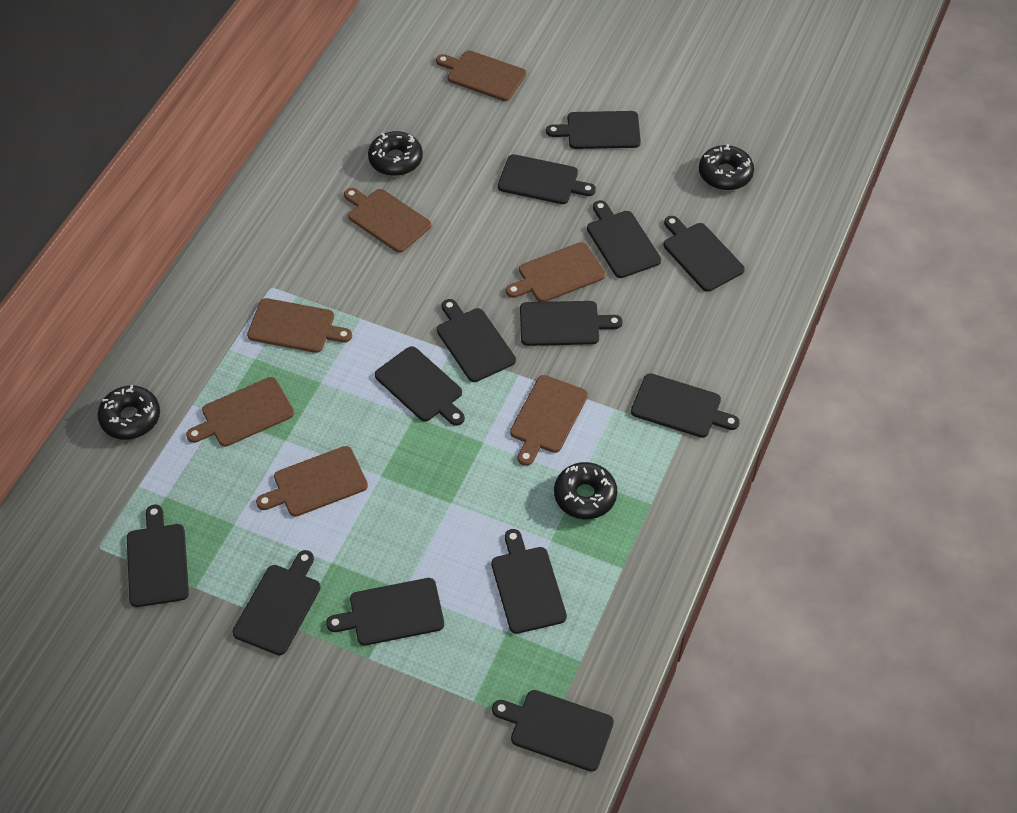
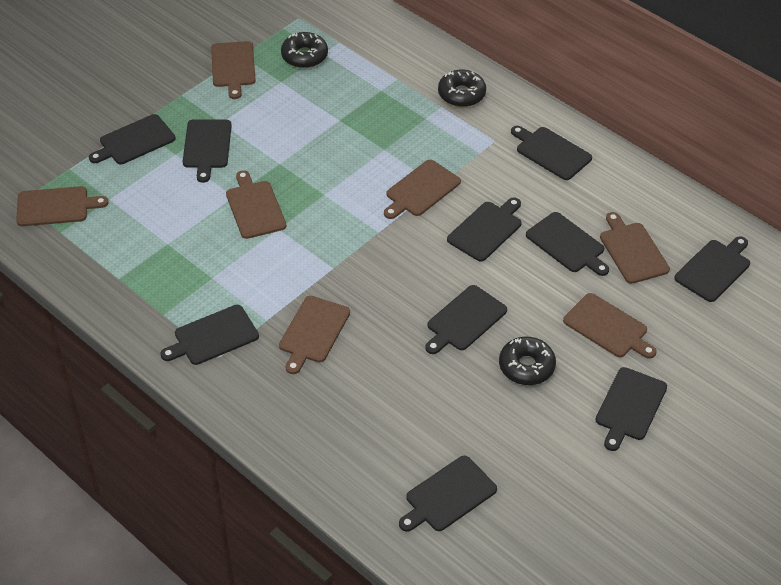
black cutting board: 13 -> 10
black donut: 4 -> 3

